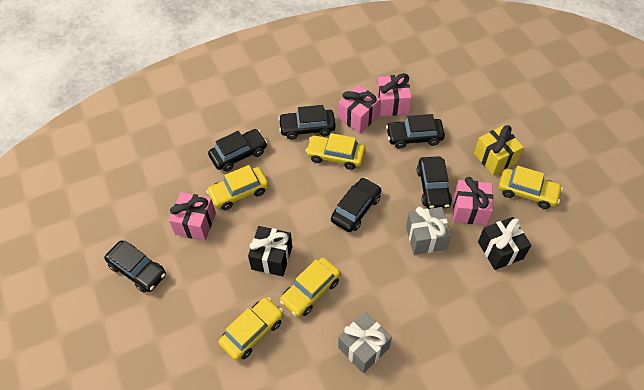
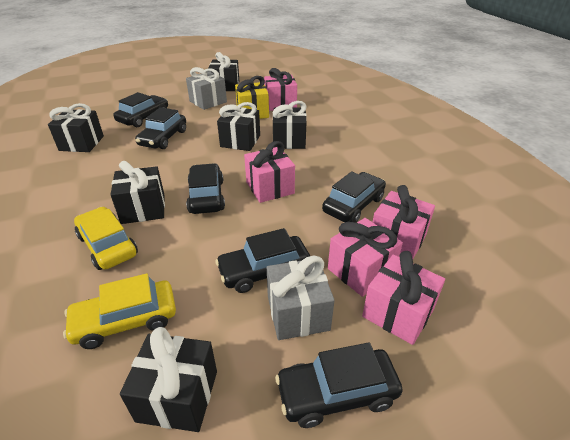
black gift: 2 -> 6
pink gift: 4 -> 5
yellow car: 5 -> 2

